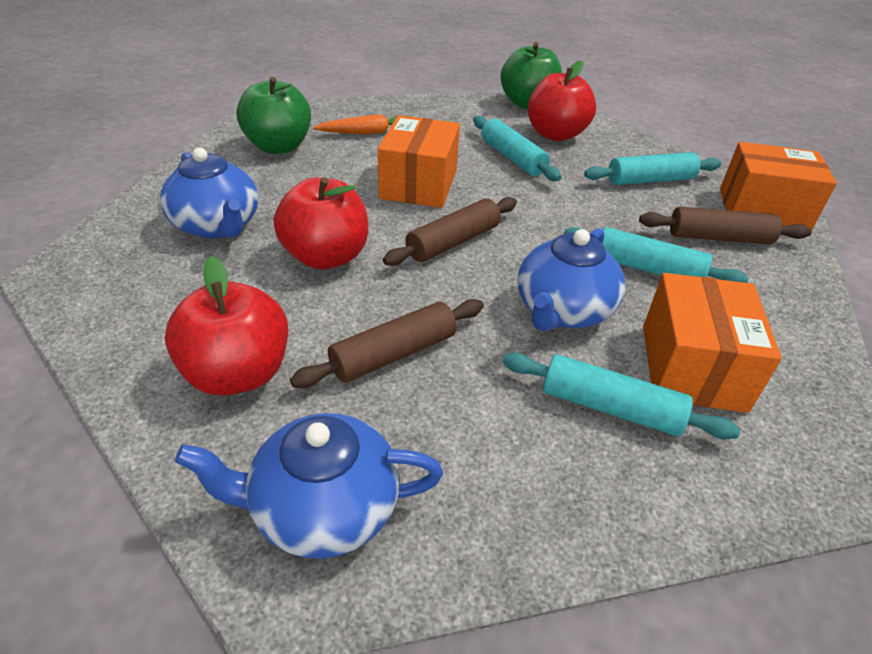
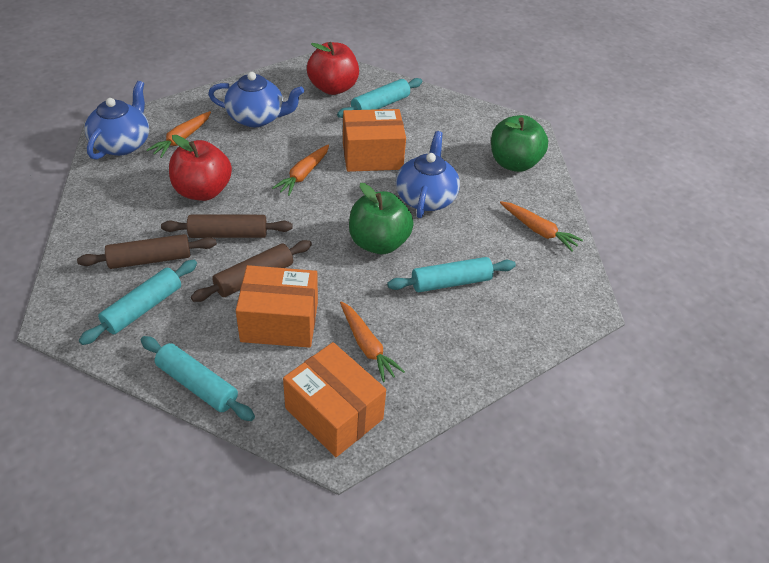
orange carrot: 1 -> 4
red apple: 3 -> 2

